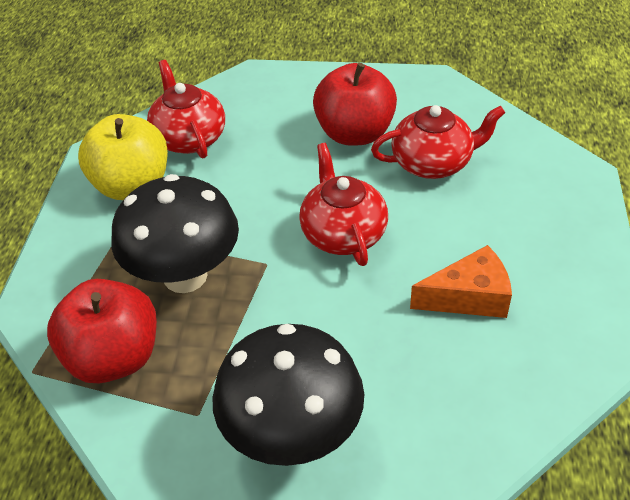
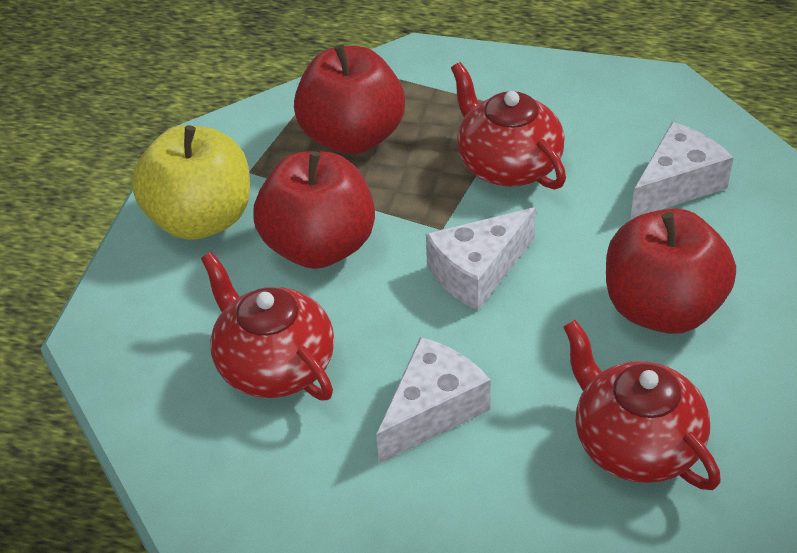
black mushroom: 2 -> 0
orange cheese: 1 -> 0
red apple: 2 -> 3
white cheese: 0 -> 3

